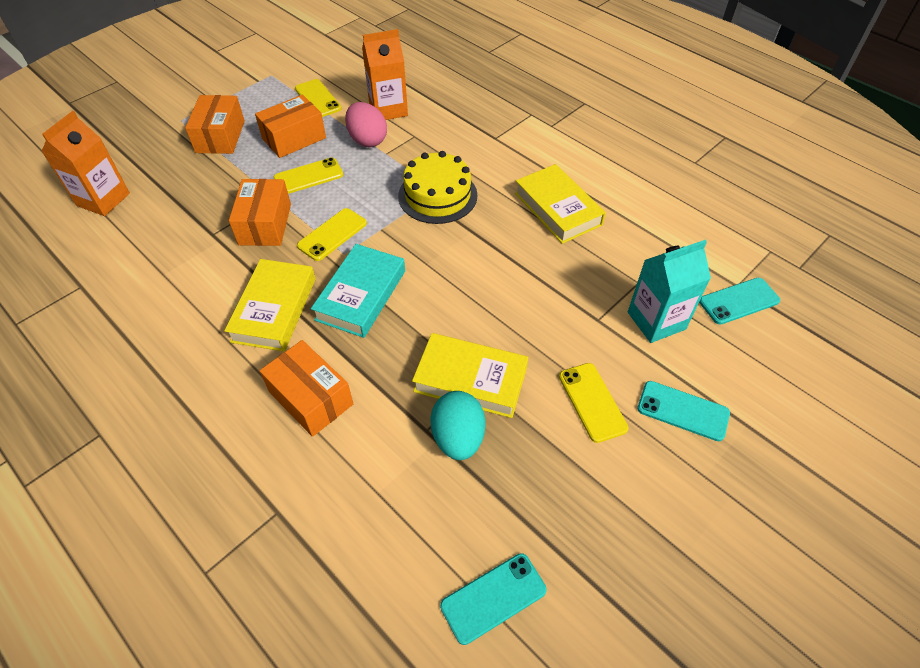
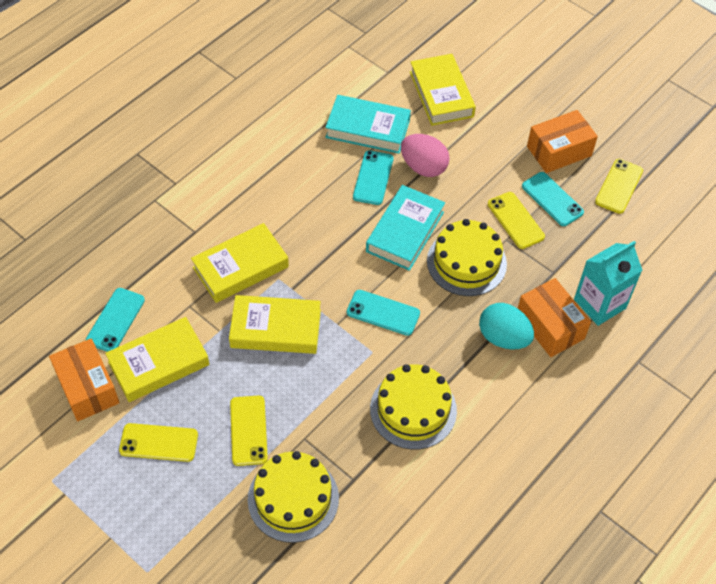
orange box: 4 -> 3
orange carton: 2 -> 0
turquoise book: 1 -> 2
turquoise phone: 3 -> 4
yellow book: 3 -> 4
yellow cake: 1 -> 3

